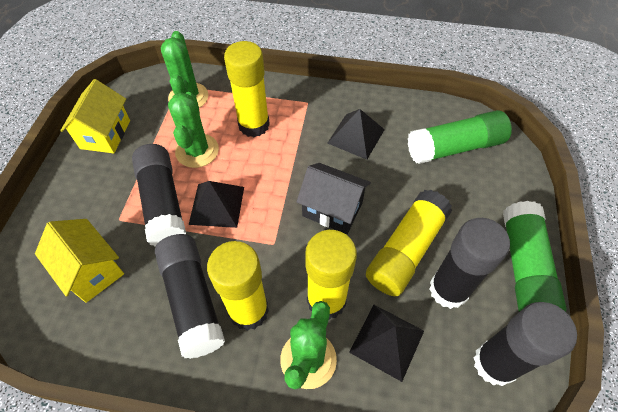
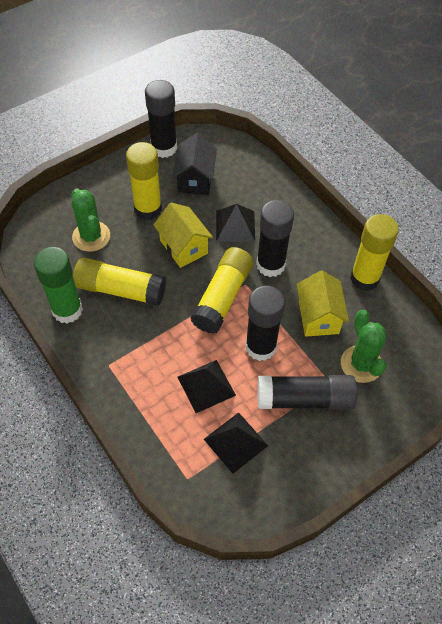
green cactus: 3 -> 2
green glue stick: 2 -> 1

